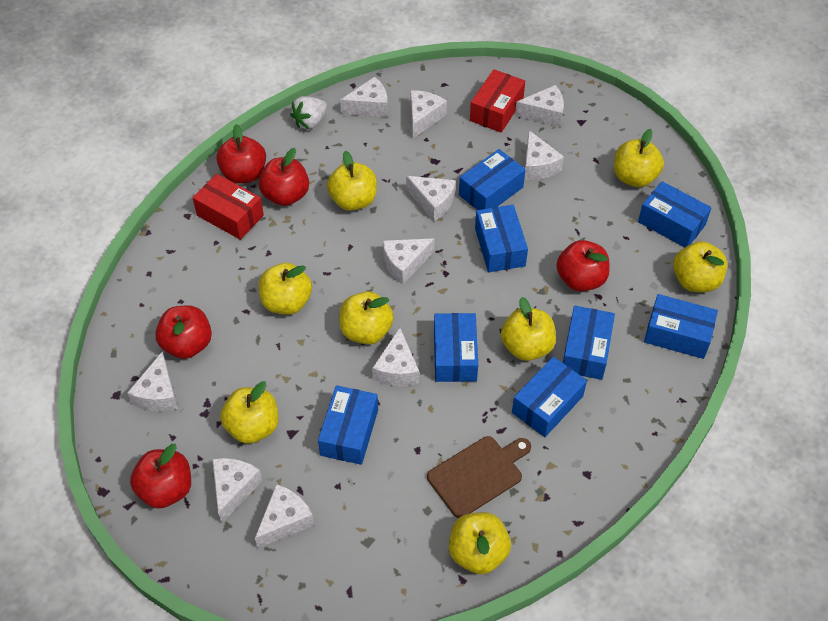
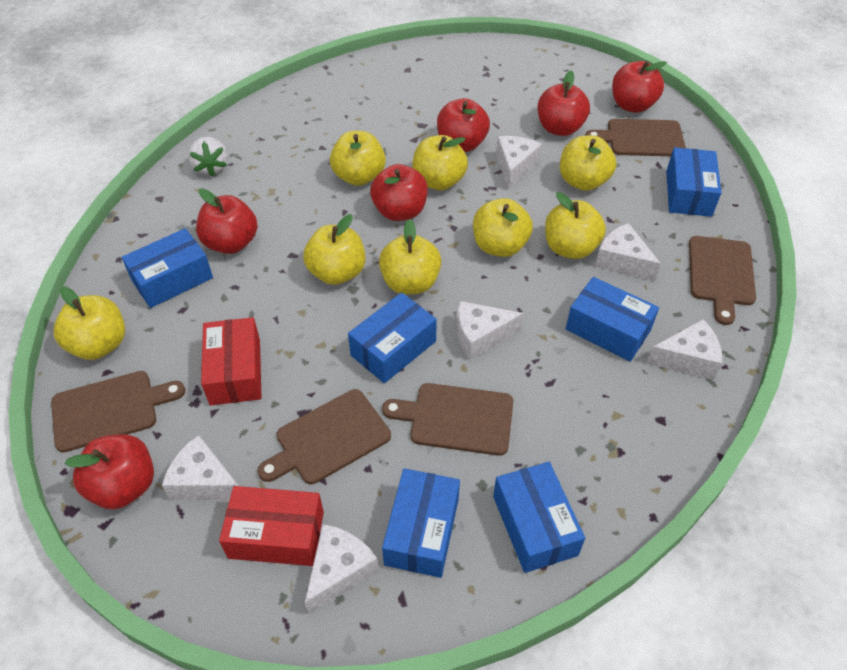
blue box: 8 -> 6
brown cutting board: 1 -> 5
red apple: 5 -> 6
white cheese: 10 -> 6

